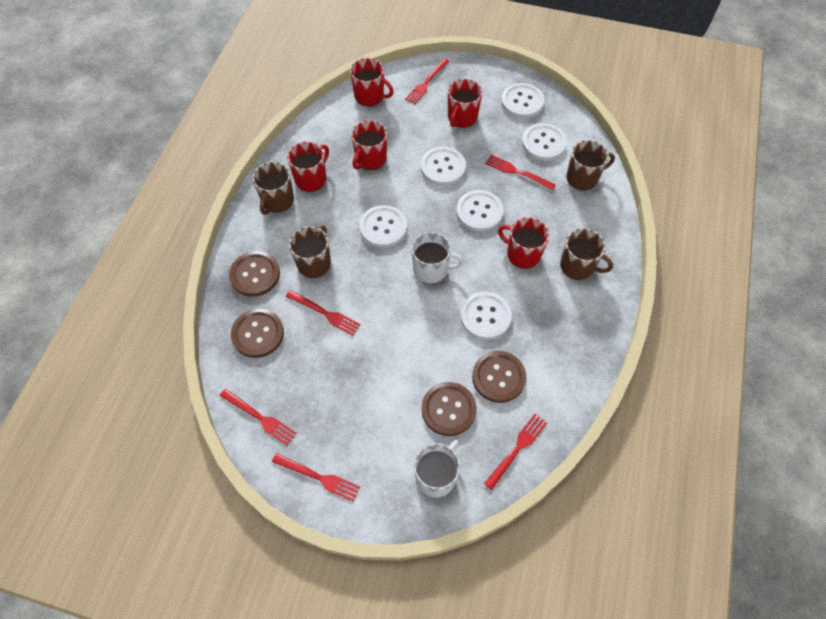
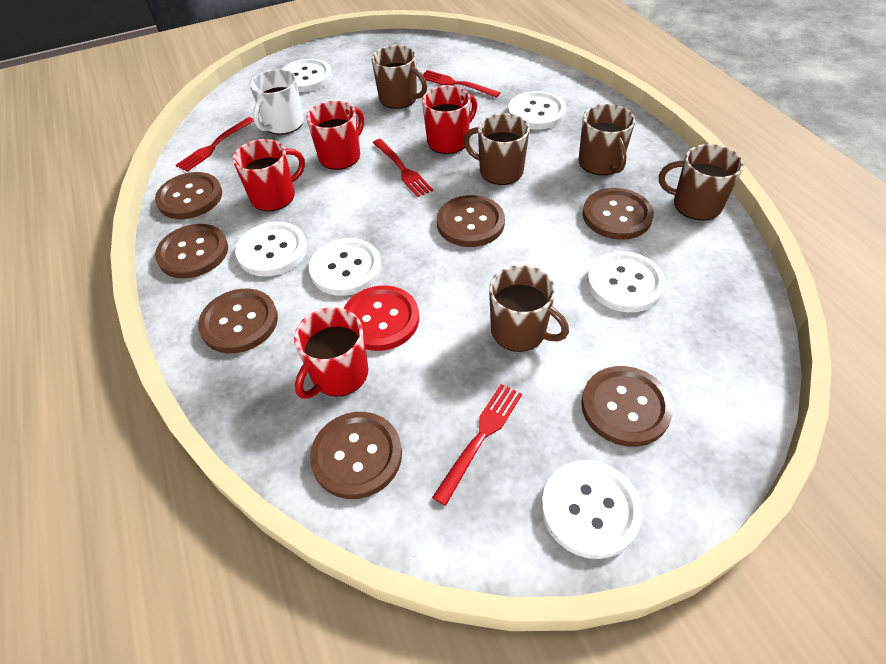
brown button: 4 -> 7
brown mug: 4 -> 5
red button: 0 -> 1
red fork: 6 -> 4
red mug: 5 -> 4
white mug: 2 -> 1

